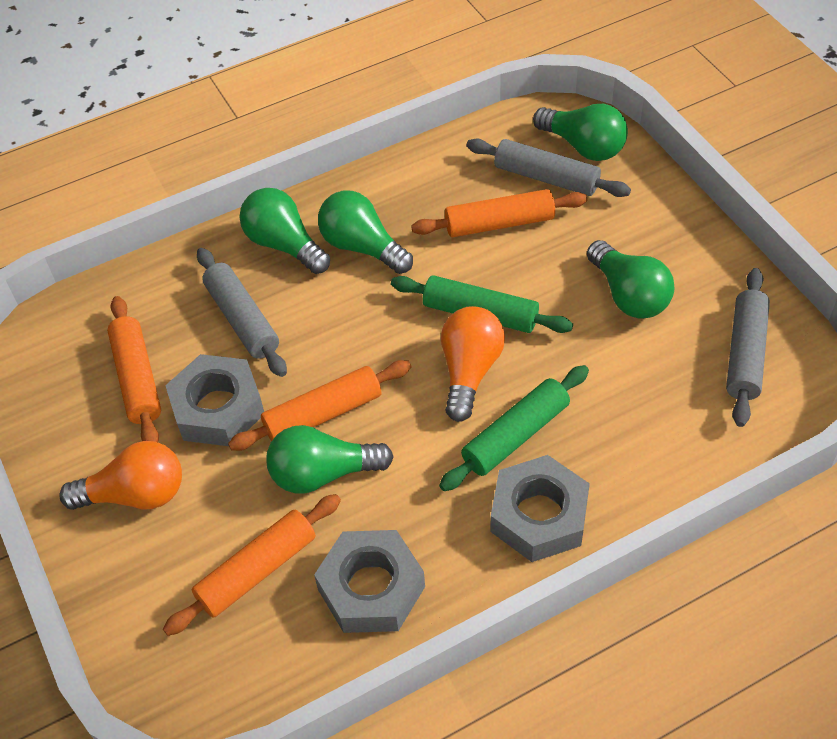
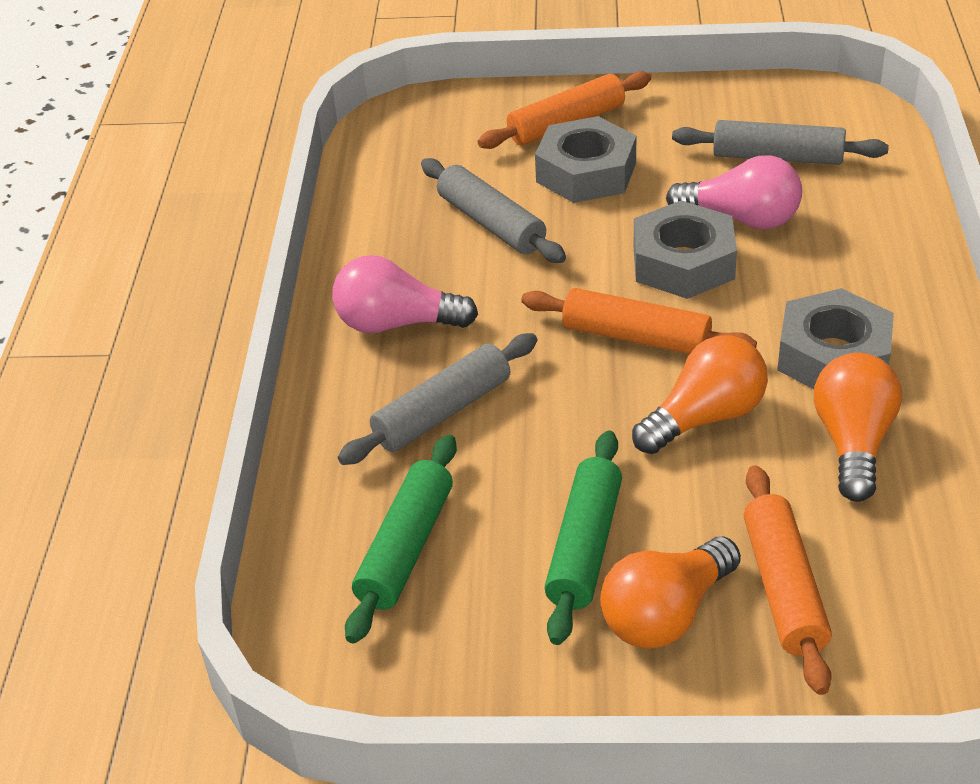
green light bulb: 5 -> 0
orange light bulb: 2 -> 3
orange rolling pin: 4 -> 3
pink light bulb: 0 -> 2

